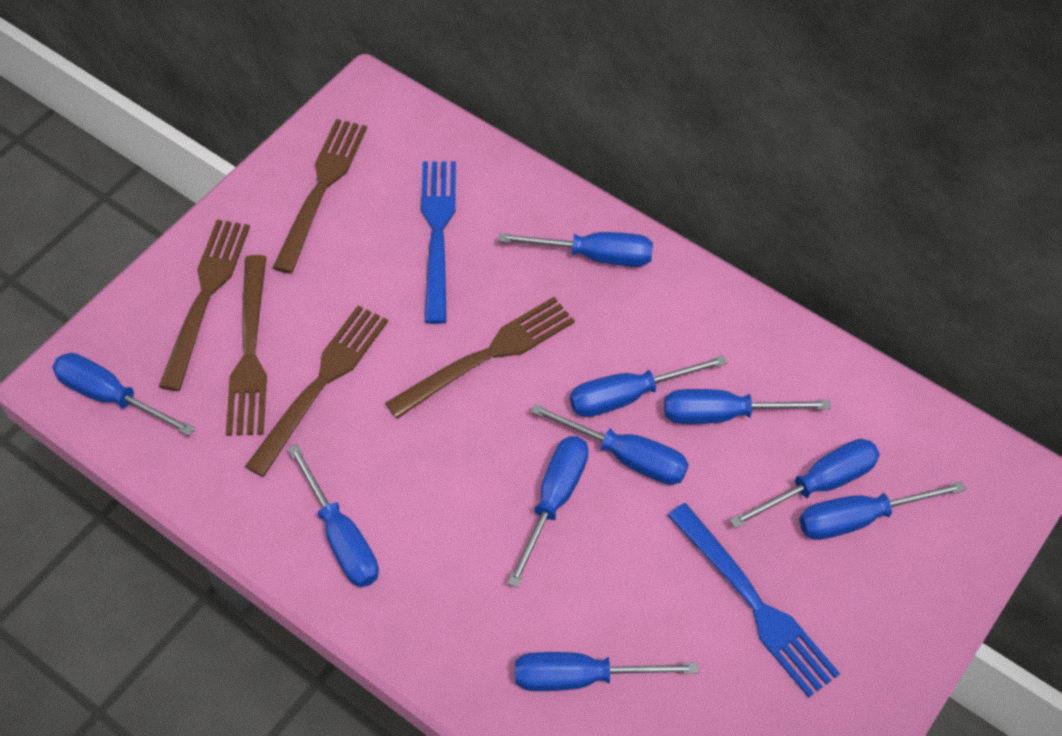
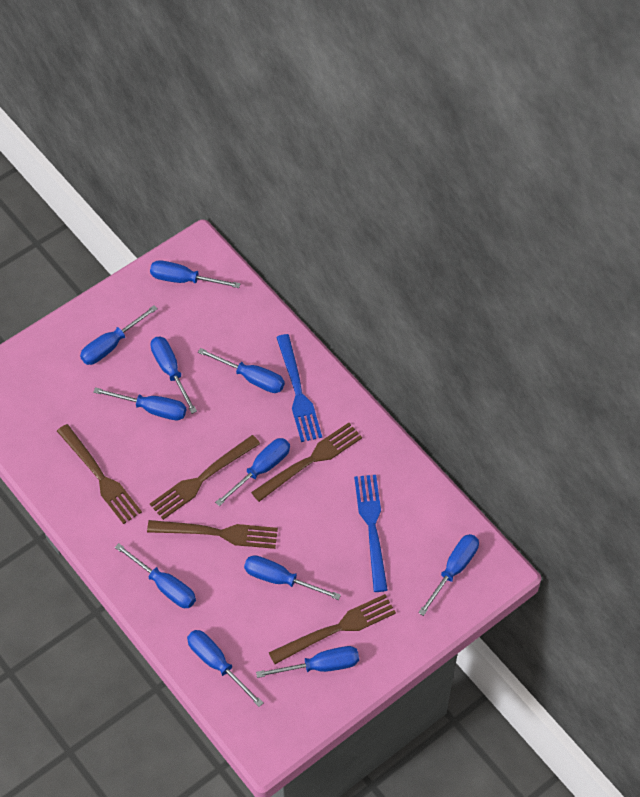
blue screwdriver: 10 -> 11

